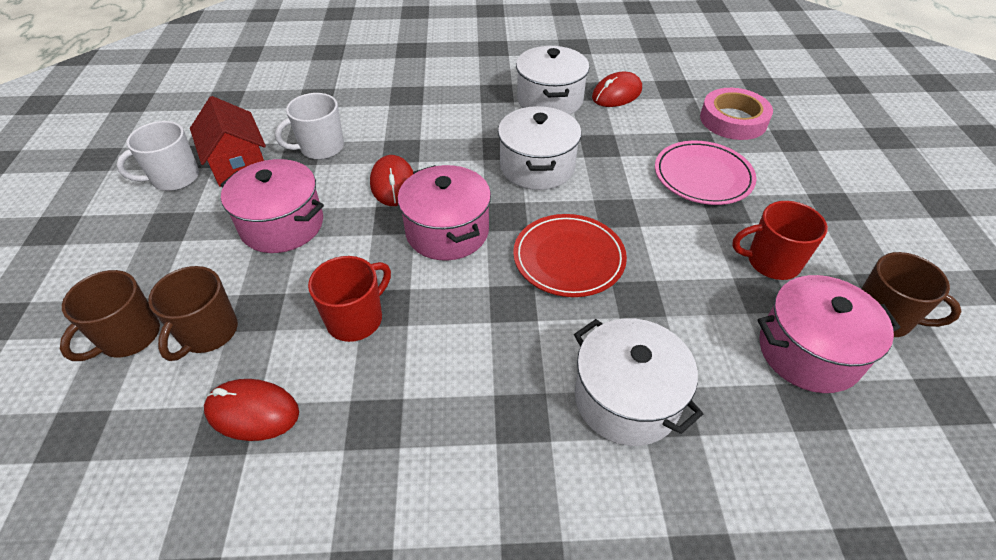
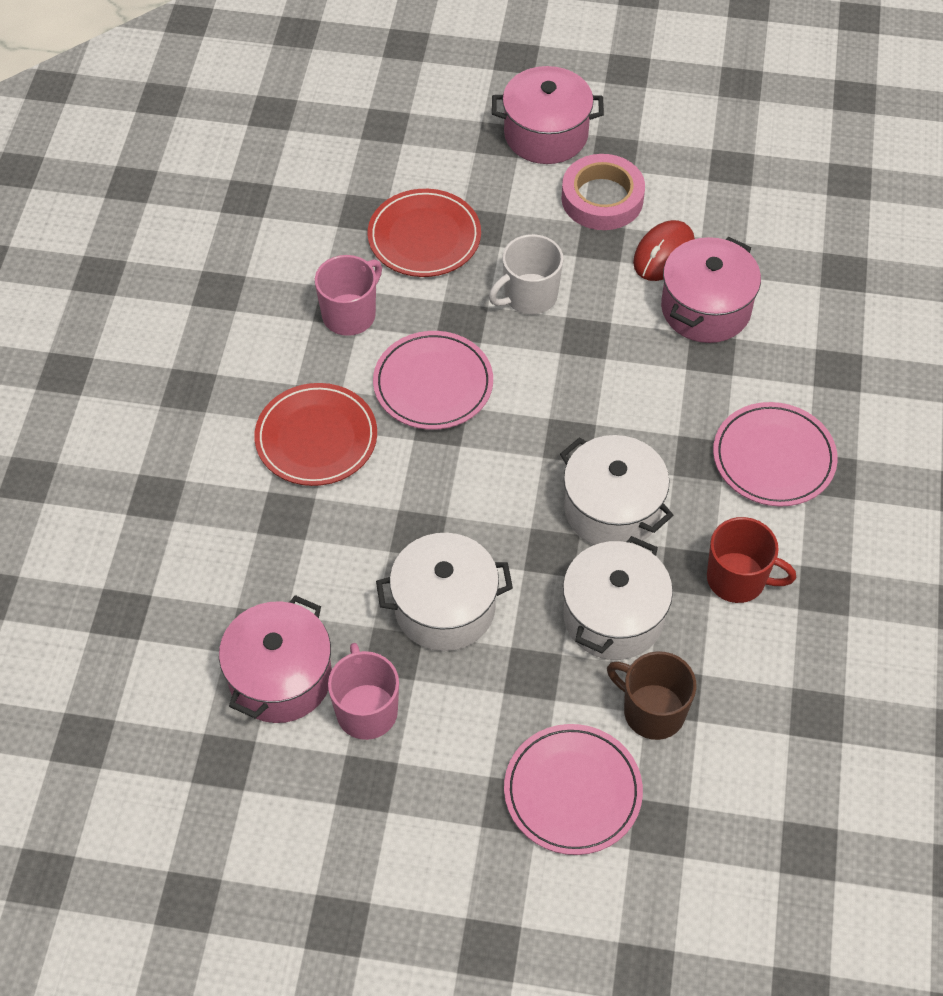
brown mug: 3 -> 1
pink mug: 0 -> 2
pink plate: 1 -> 3
red house: 1 -> 0
red mouse: 3 -> 1
red mug: 2 -> 1
red plate: 1 -> 2
white mug: 2 -> 1

